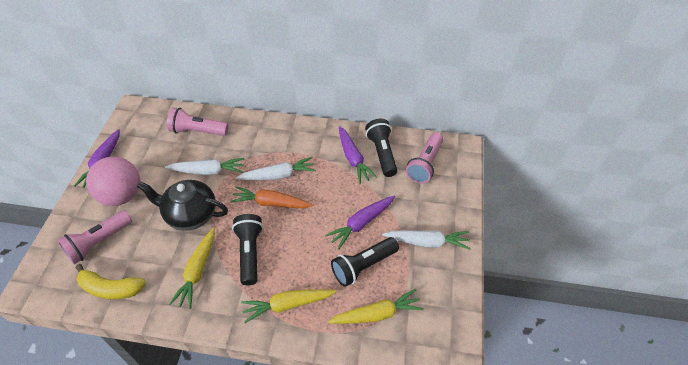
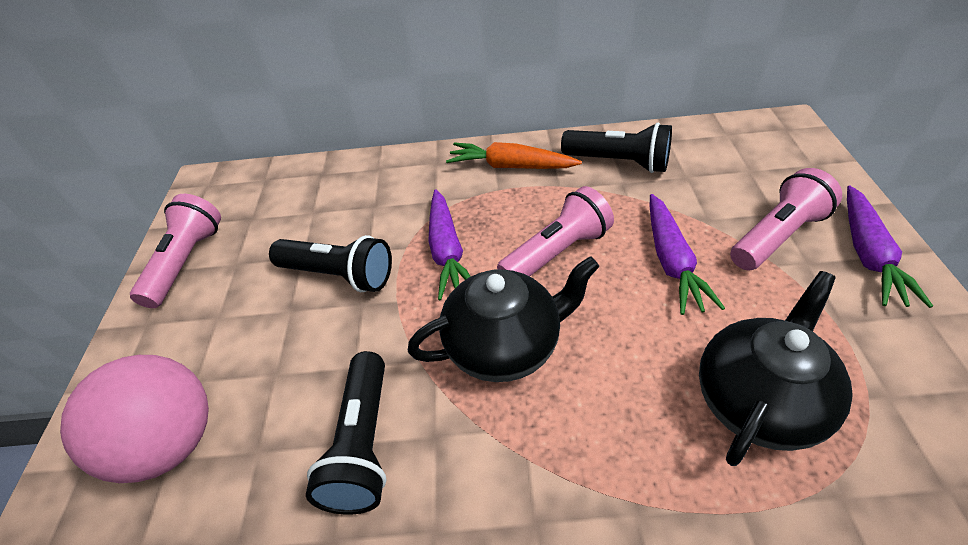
black teapot: 1 -> 2
white carrot: 3 -> 0
yellow banana: 1 -> 0
yellow carrot: 3 -> 0

